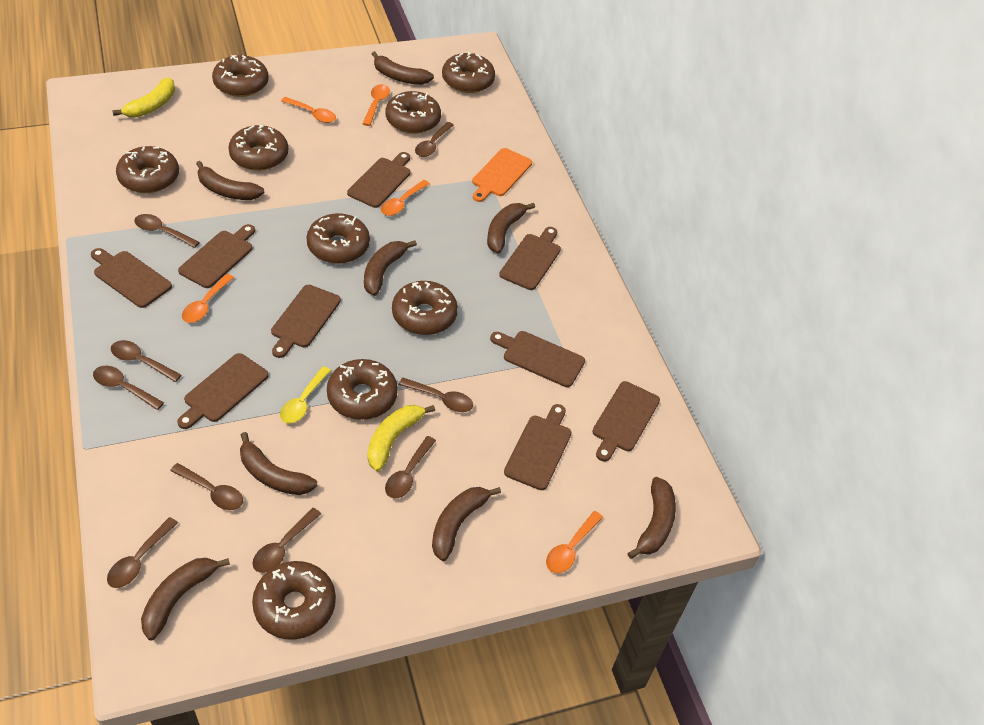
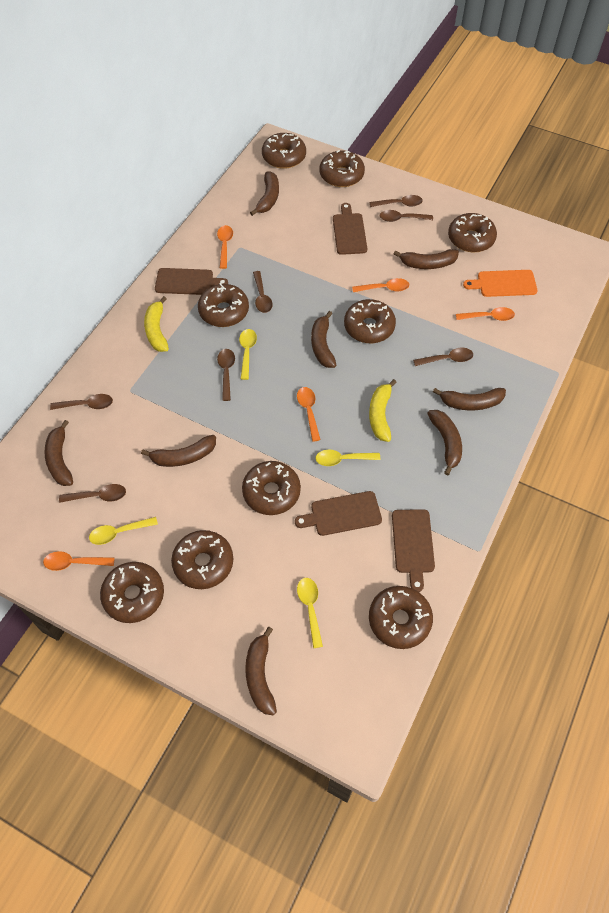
brown cutting board: 9 -> 4
brown spoon: 9 -> 7
yellow spoon: 1 -> 4

